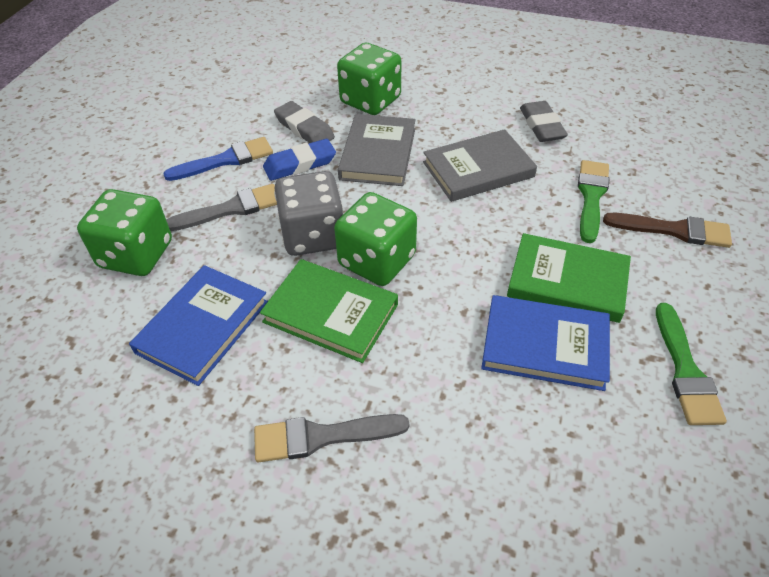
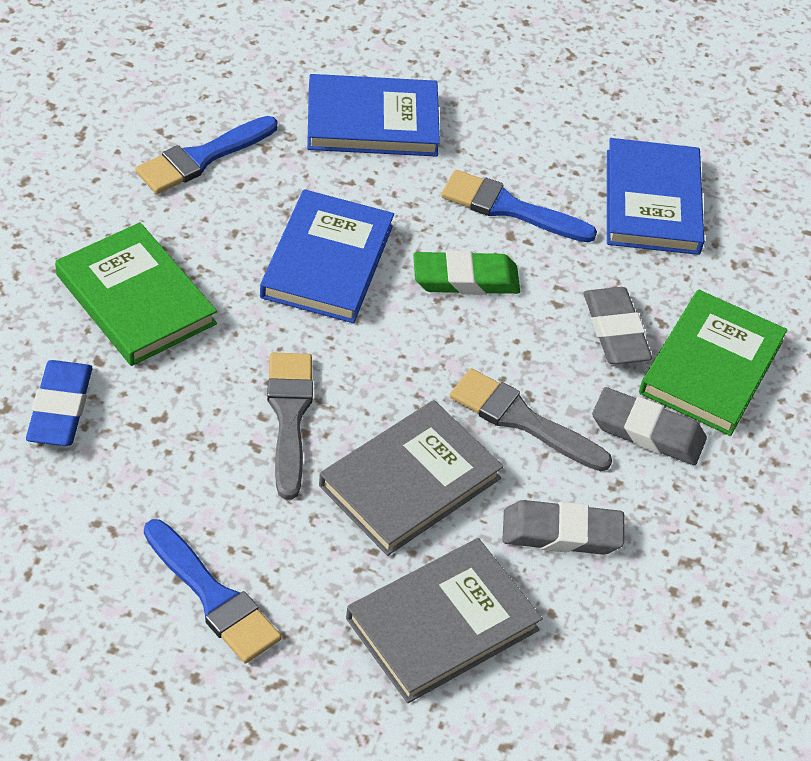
blue book: 2 -> 3
blue brush: 1 -> 3
brown brush: 1 -> 0
green brush: 2 -> 0
green dice: 3 -> 0
green eraser: 0 -> 1
grey dice: 1 -> 0
grey eraser: 2 -> 3

